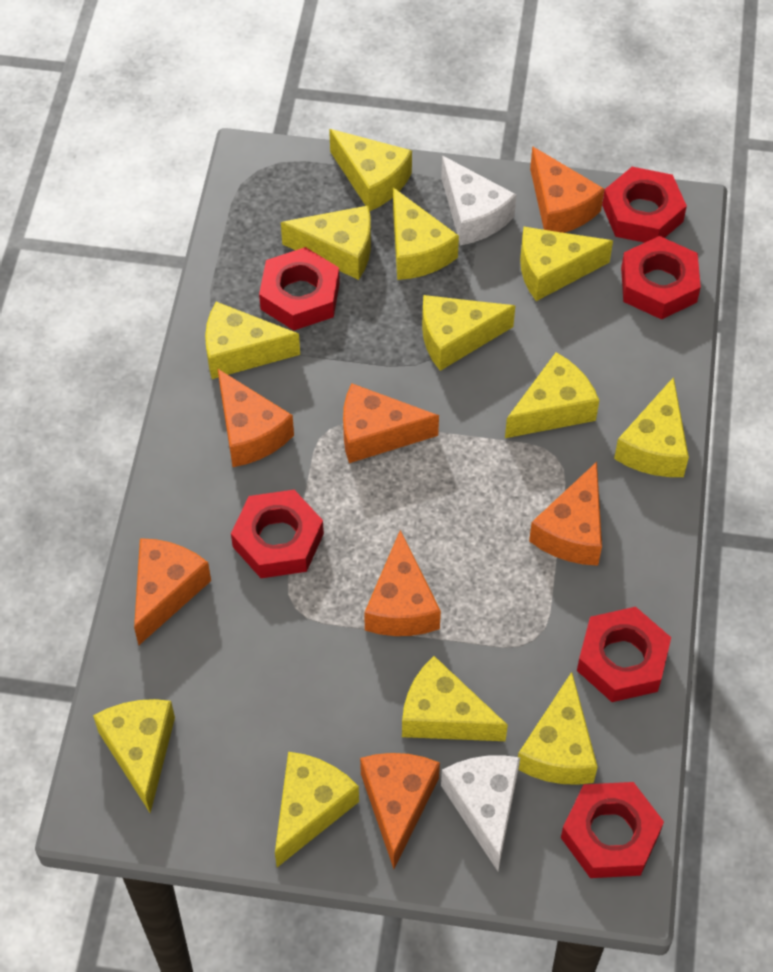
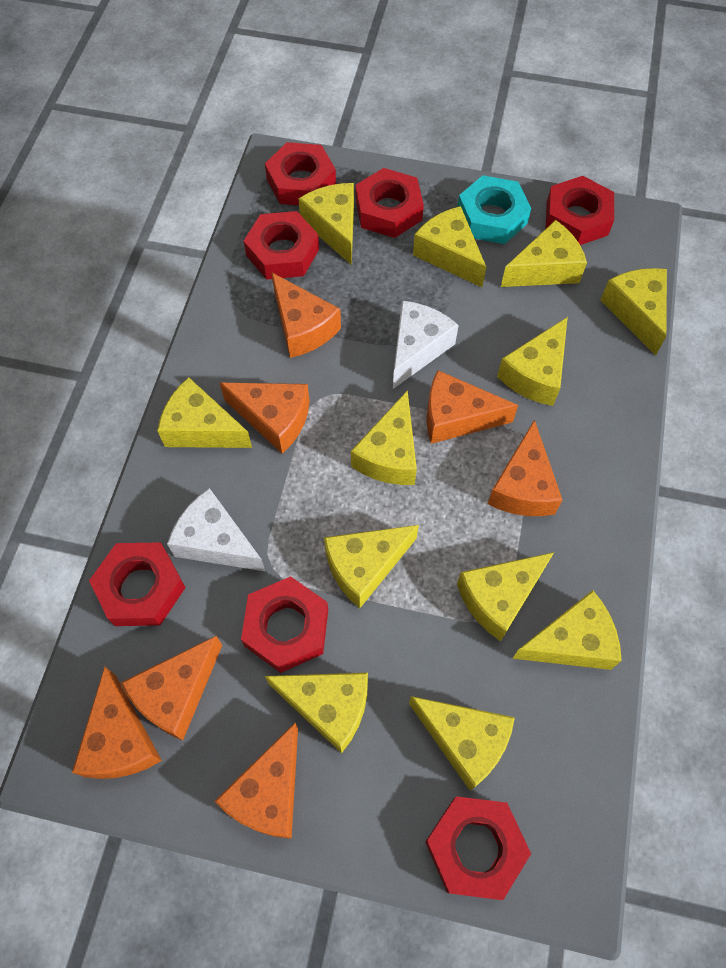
red nut: 6 -> 7
turquoise nut: 0 -> 1

